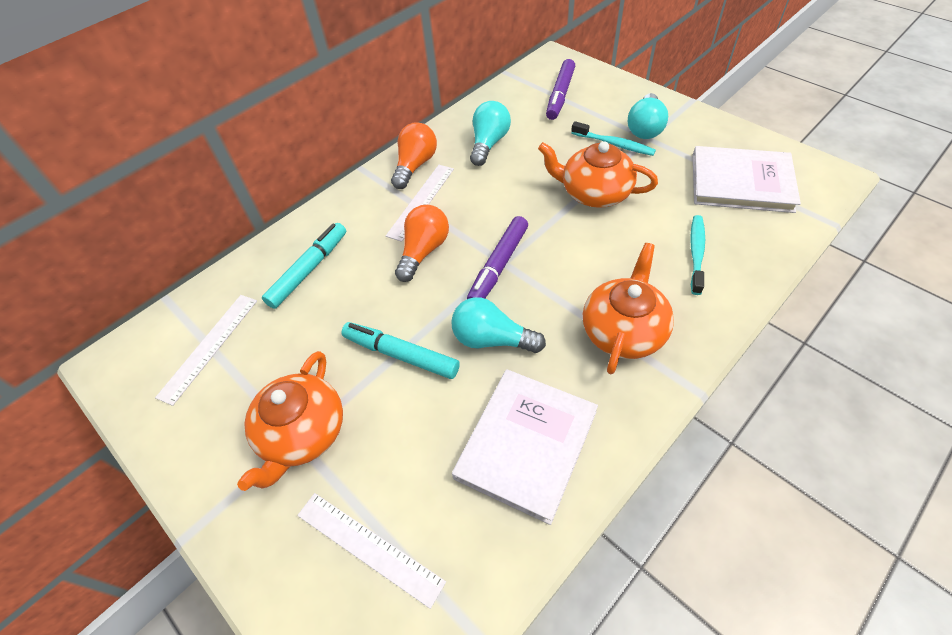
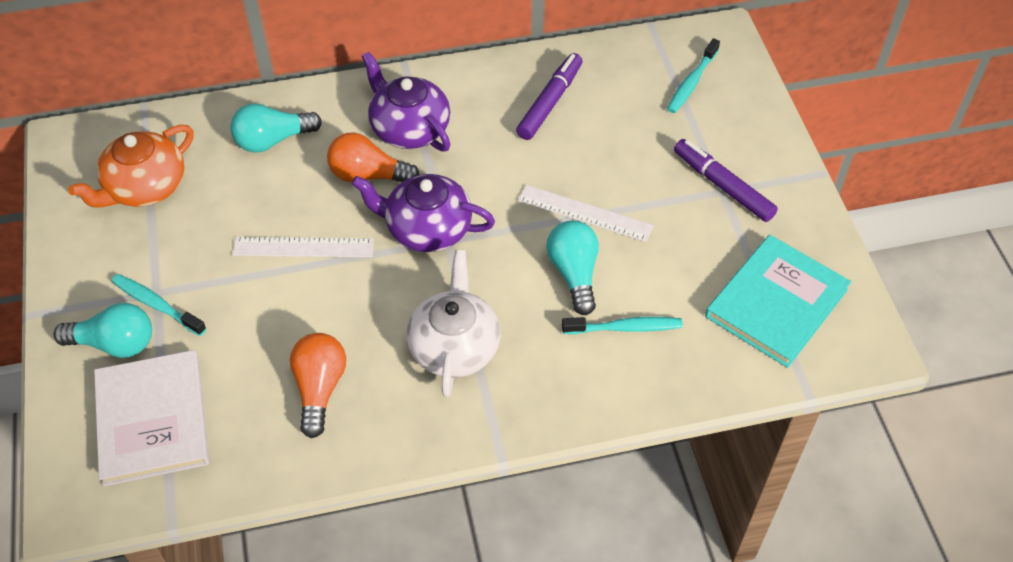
orange teapot: 3 -> 1
purple teapot: 0 -> 2
turquoise book: 0 -> 1
turquoise marker: 2 -> 0
turquoise toothbrush: 2 -> 3
white book: 2 -> 1
white ruler: 3 -> 2
white teapot: 0 -> 1

